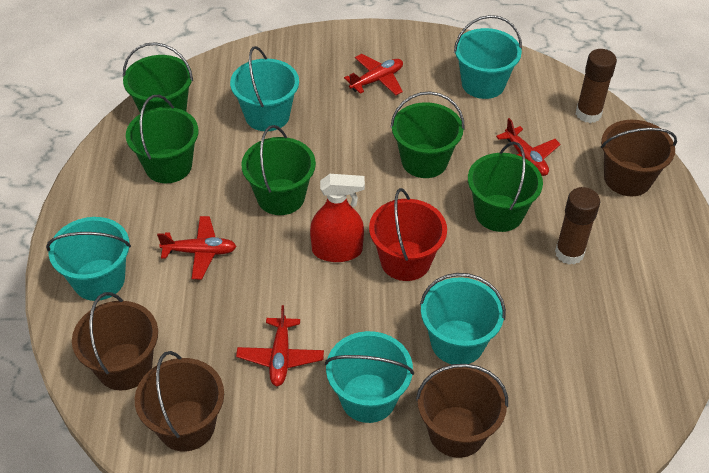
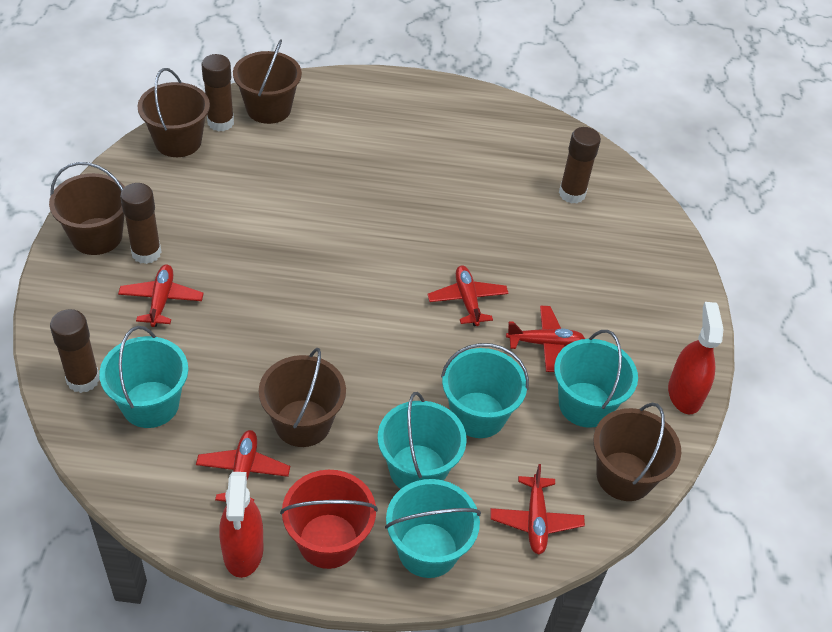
brown bucket: 4 -> 5
brown glue stick: 2 -> 4
green bucket: 5 -> 0
red plane: 4 -> 5
red spray bottle: 1 -> 2

